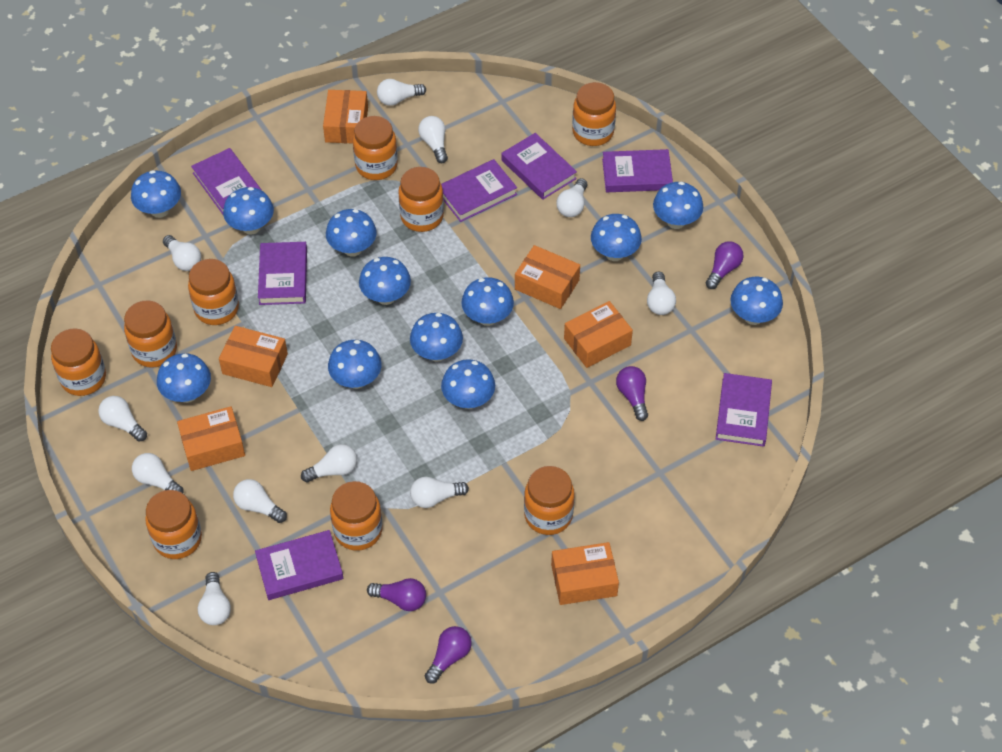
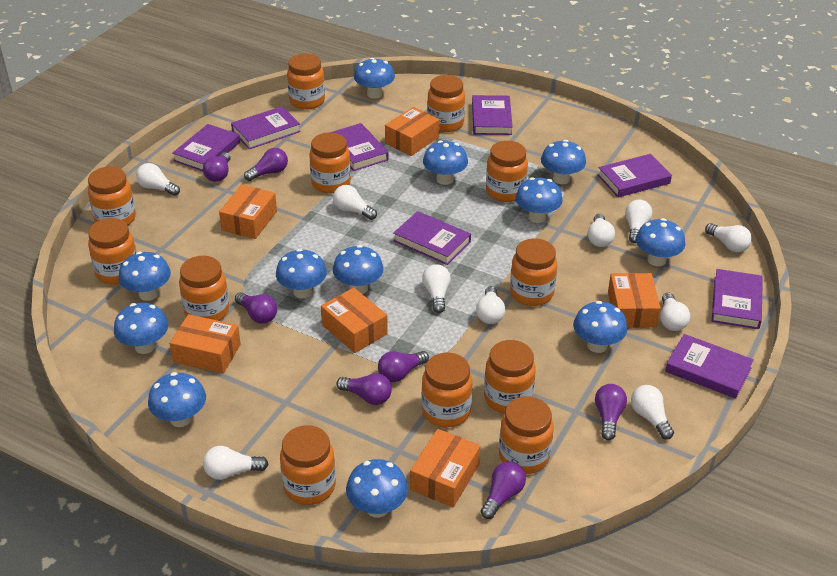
orange jar: 9 -> 12
purple book: 7 -> 8
purple light bulb: 4 -> 7
white light bulb: 11 -> 10

